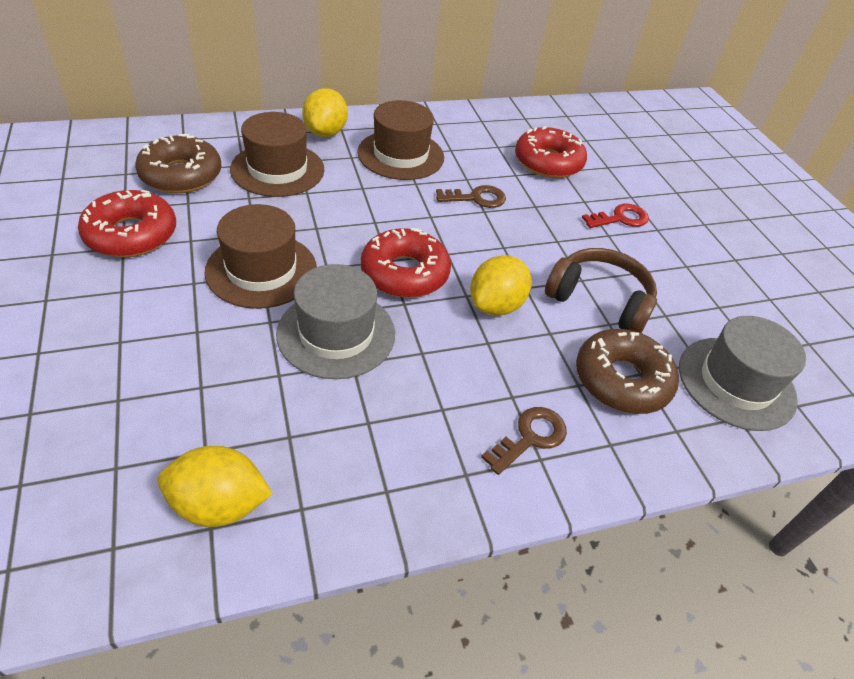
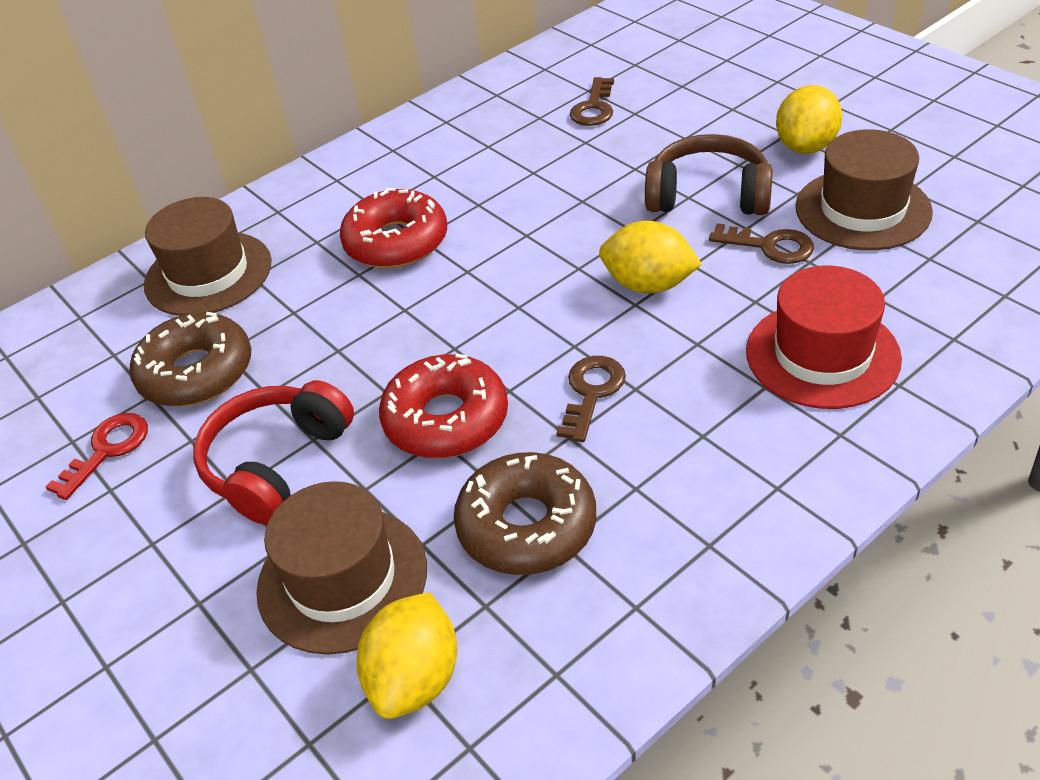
brown key: 2 -> 3
grey hat: 2 -> 0
red donut: 3 -> 2
red hat: 0 -> 1
red headphones: 0 -> 1

